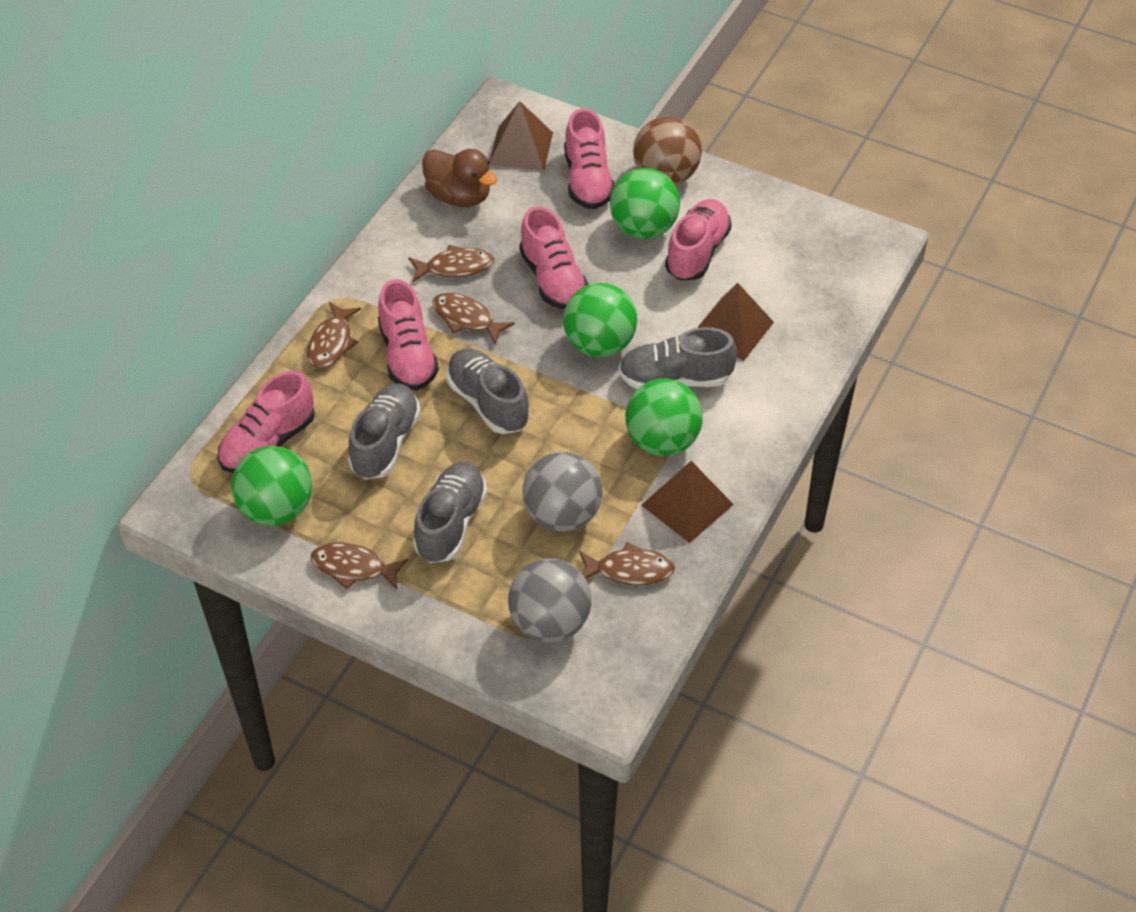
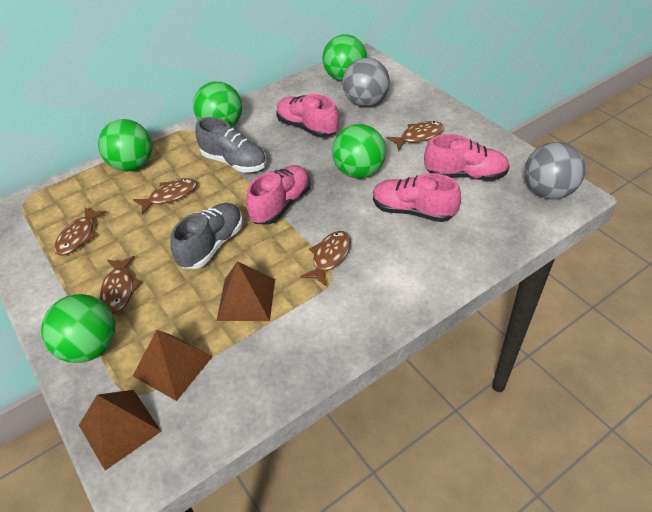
brown ball: 1 -> 0
brown duck: 1 -> 0
green ball: 4 -> 5
grey shoe: 4 -> 2
pink shoe: 5 -> 4

